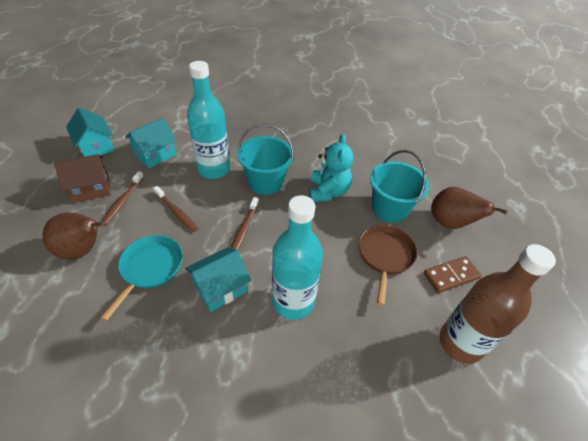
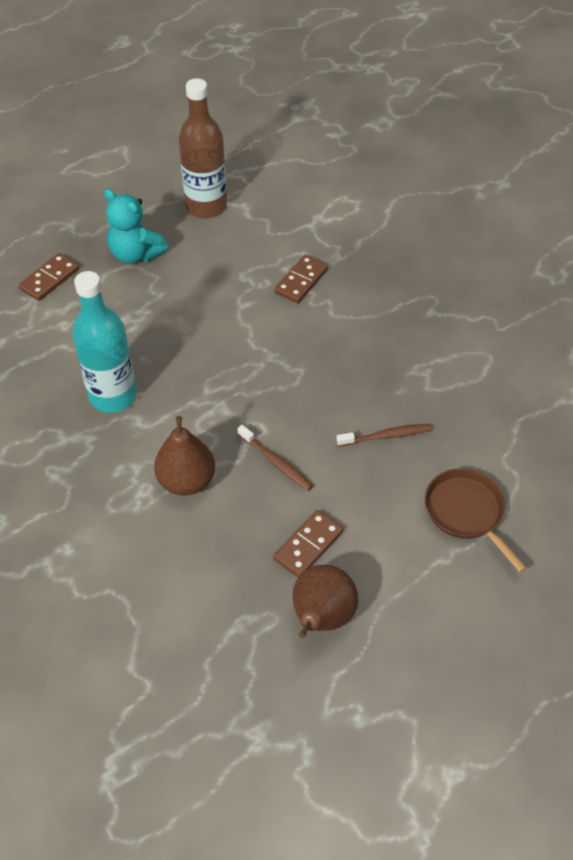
brown domino: 1 -> 3
brown house: 1 -> 0
brown toothbrush: 3 -> 2
turquoise bottle: 2 -> 1
turquoise bucket: 2 -> 0
turquoise house: 3 -> 0
turquoise pan: 1 -> 0

